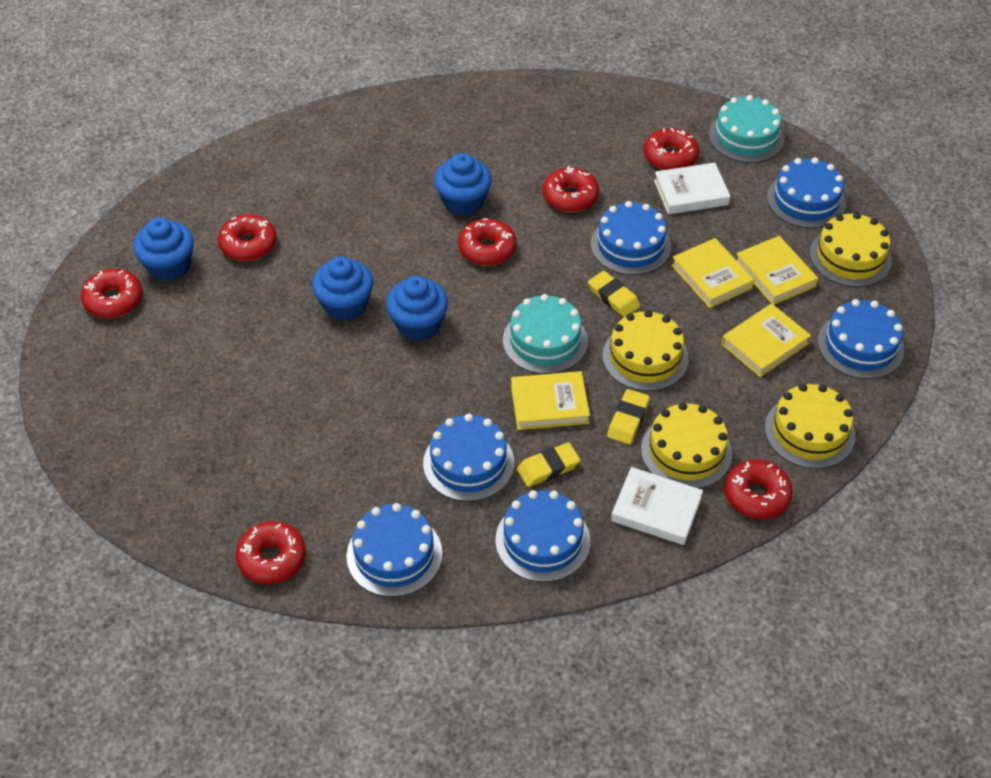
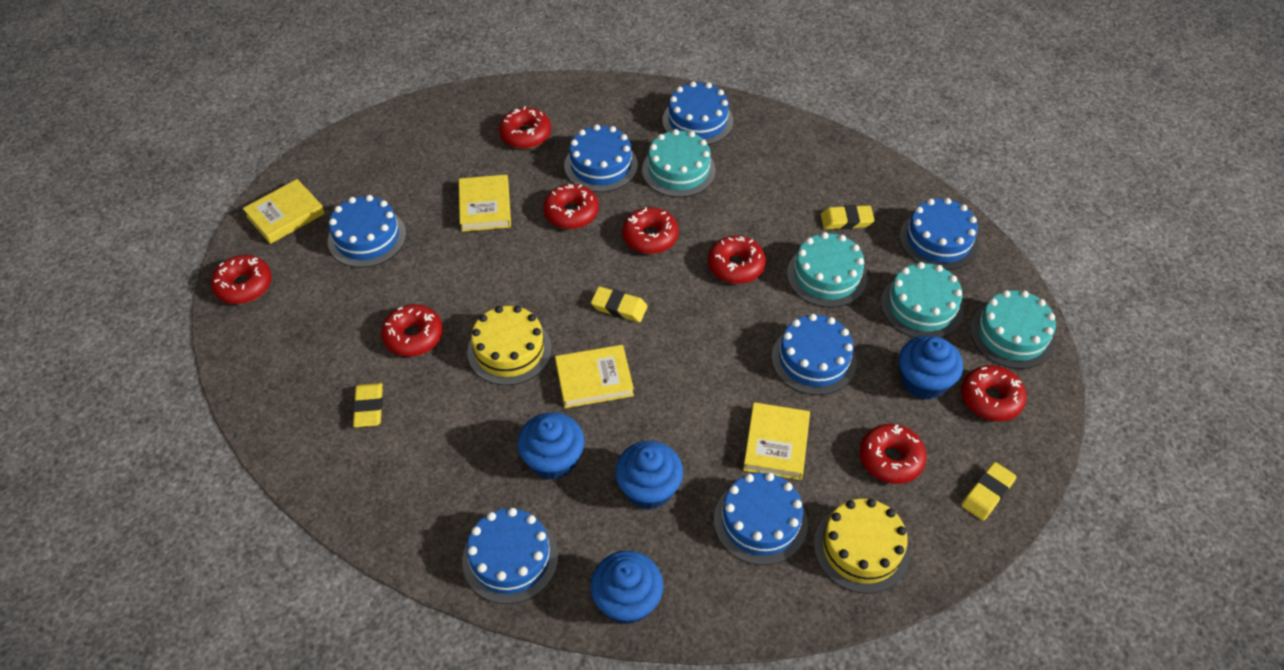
blue cake: 6 -> 7
red donut: 7 -> 8
turquoise cake: 2 -> 4
white book: 2 -> 0
yellow cake: 4 -> 2
yellow eraser: 3 -> 4

